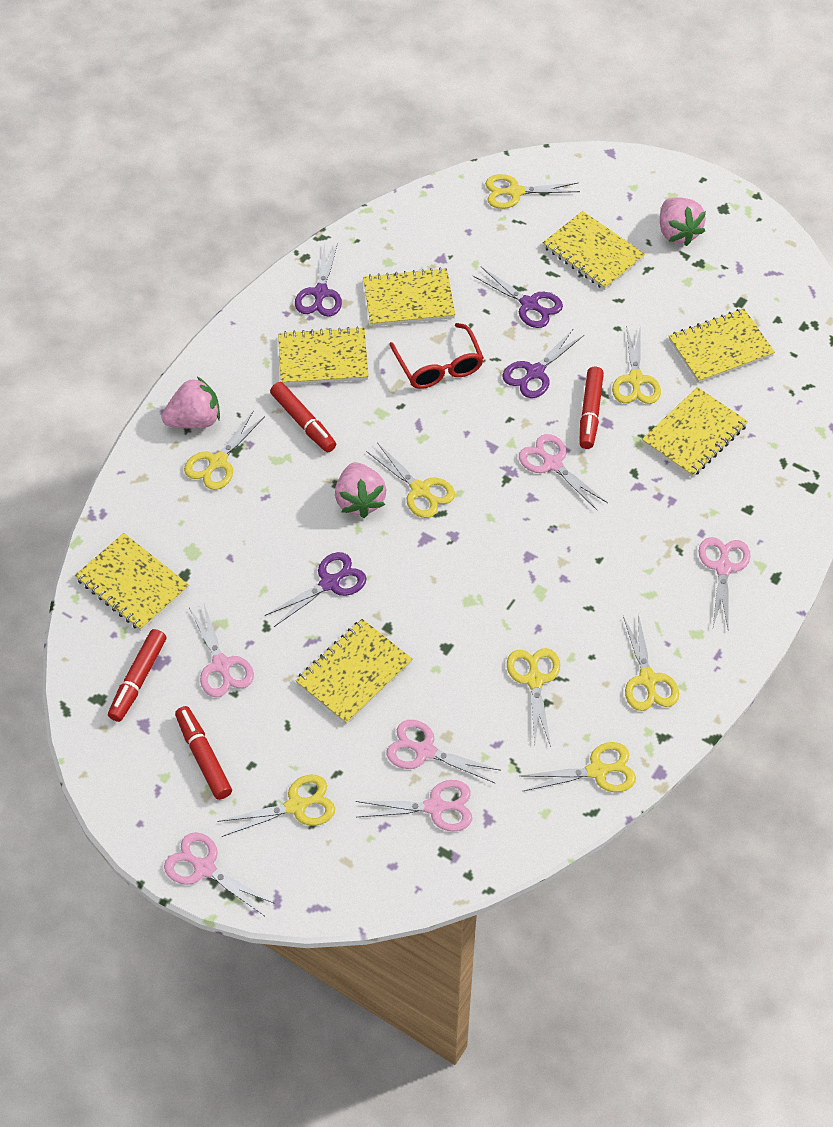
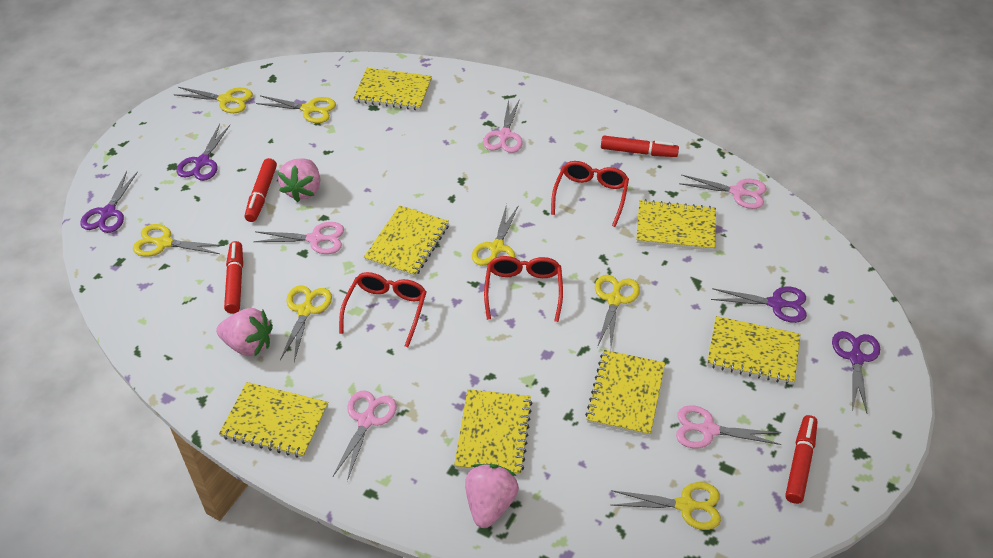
pink scissors: 6 -> 5
red glasses: 1 -> 3
yellow scissors: 8 -> 7

